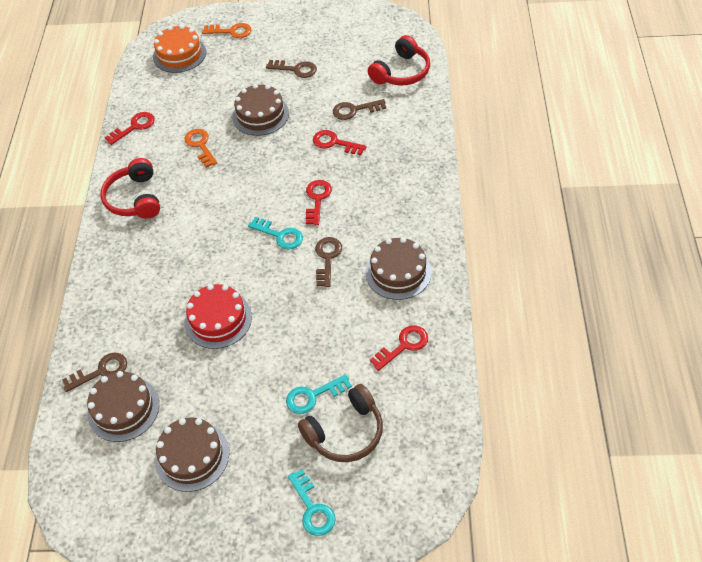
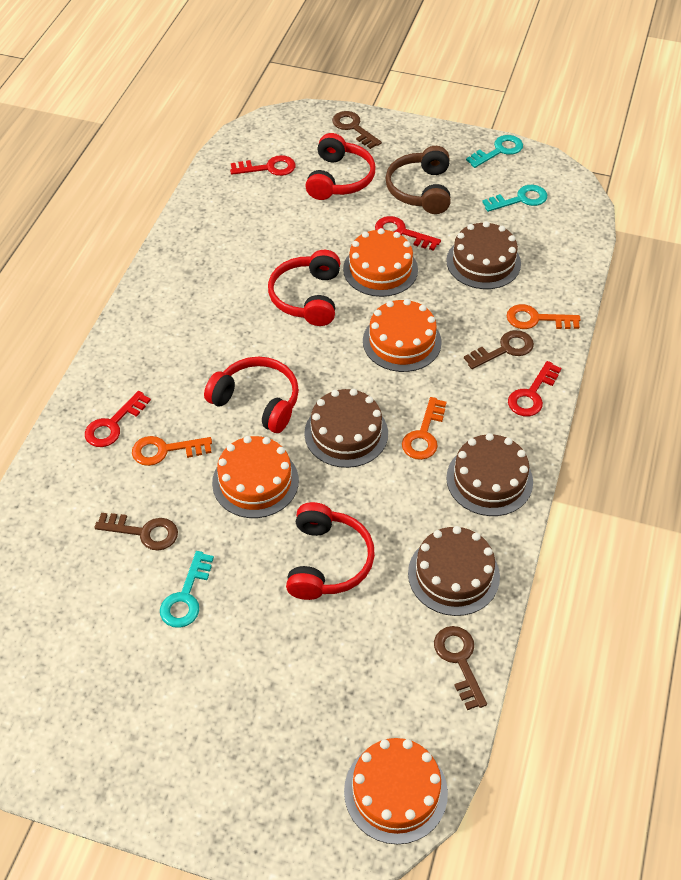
orange cake: 1 -> 4
orange key: 2 -> 3
red cake: 1 -> 0
red headphones: 2 -> 4

